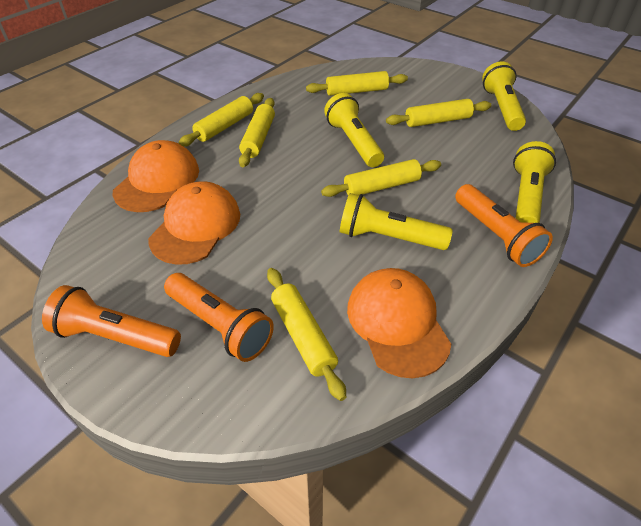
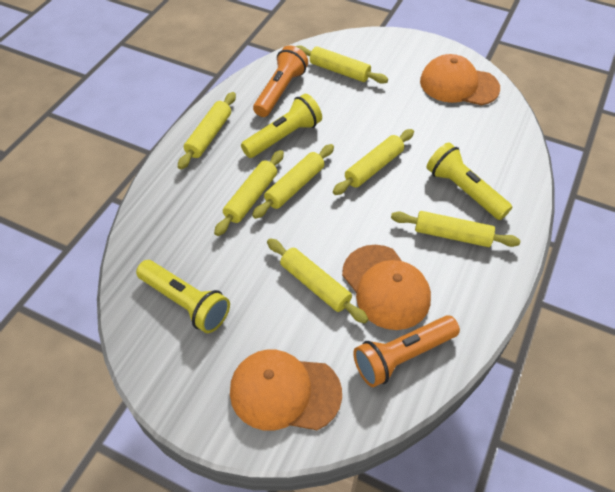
orange flashlight: 3 -> 2
yellow flashlight: 4 -> 3
yellow rolling pin: 6 -> 7

